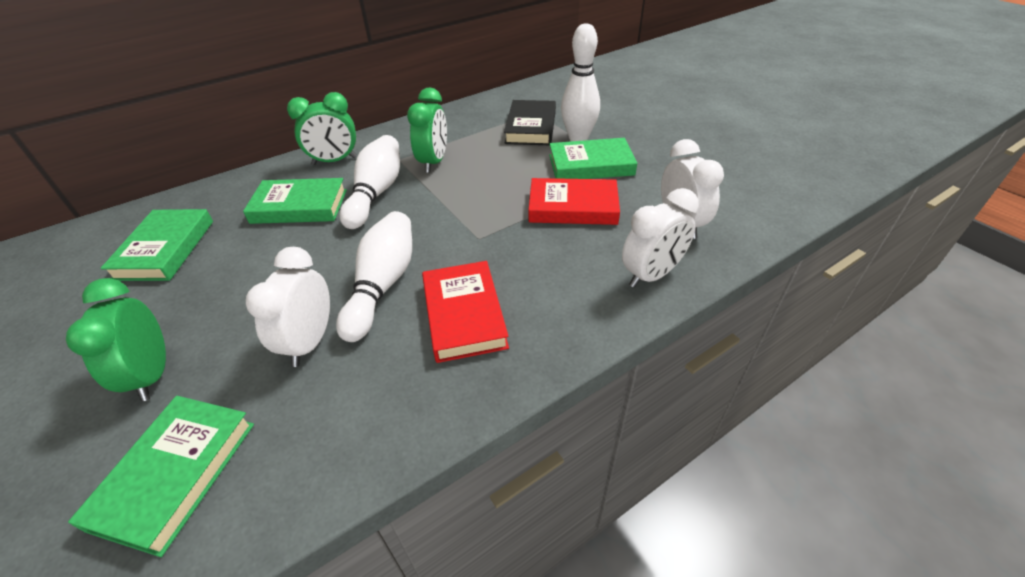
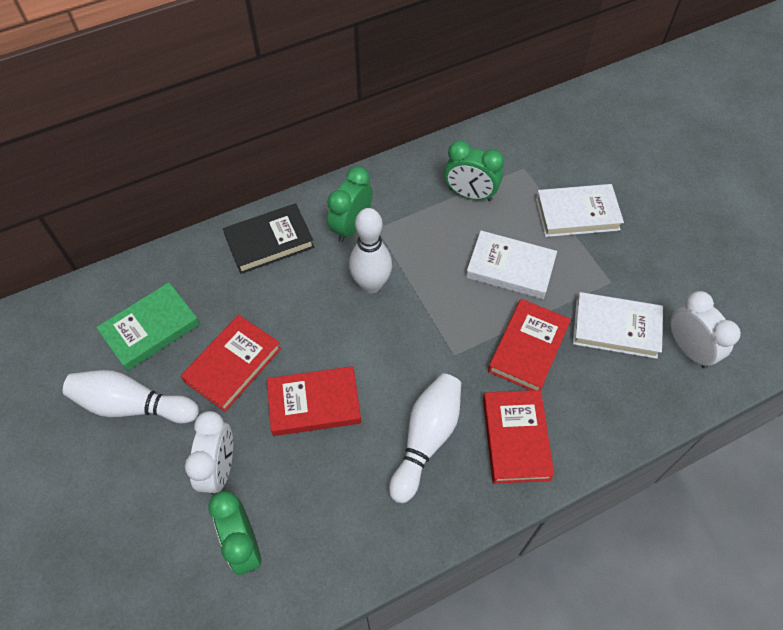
green book: 4 -> 1
red book: 2 -> 4
white book: 0 -> 3
white clock: 3 -> 2

